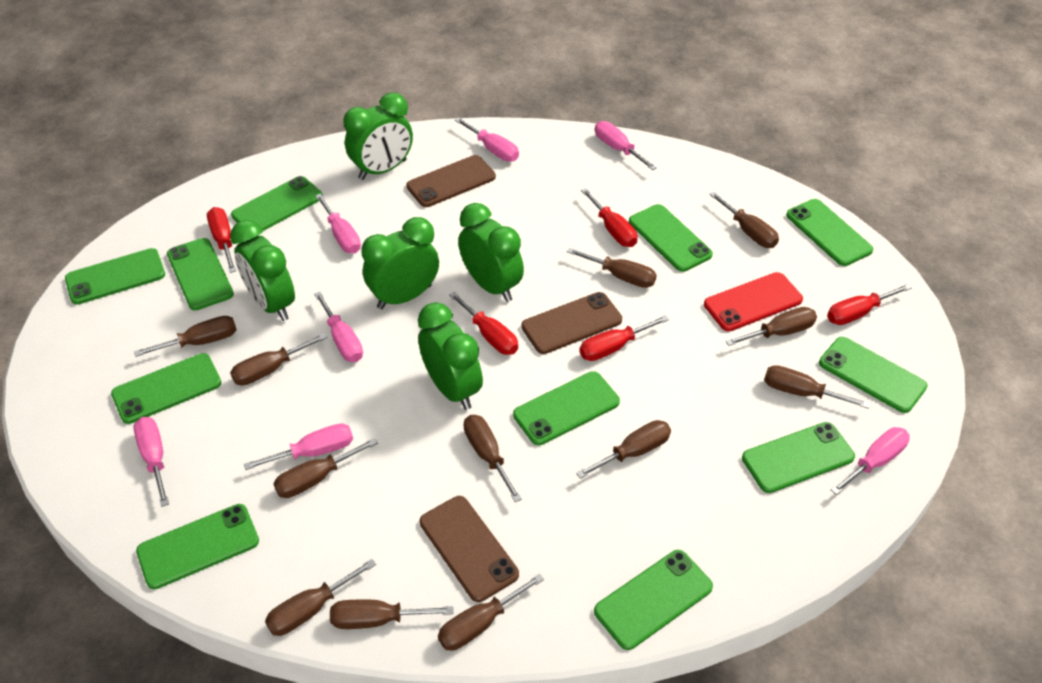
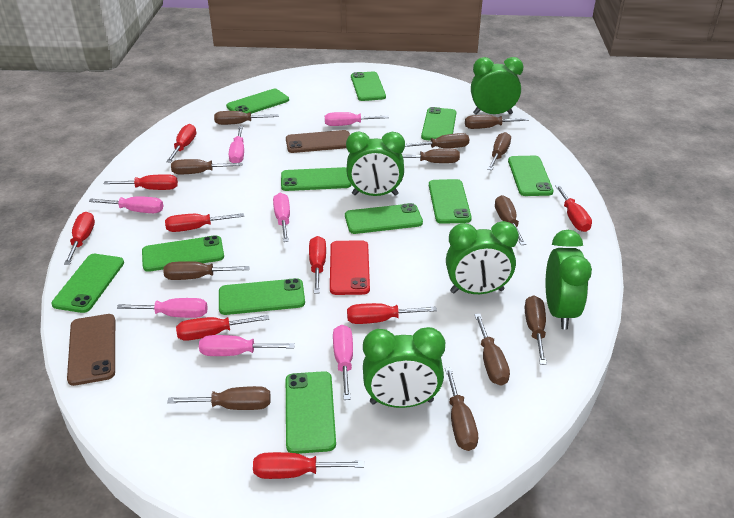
brown phone: 3 -> 2
red screwdriver: 5 -> 9

